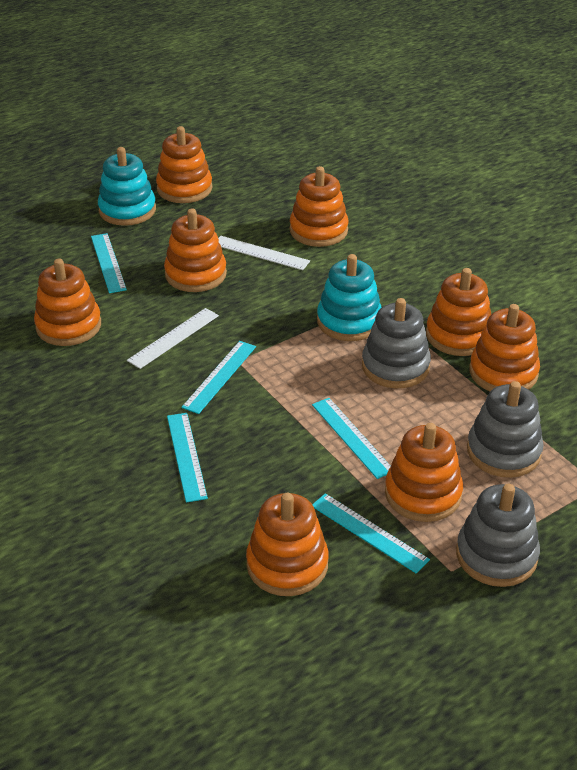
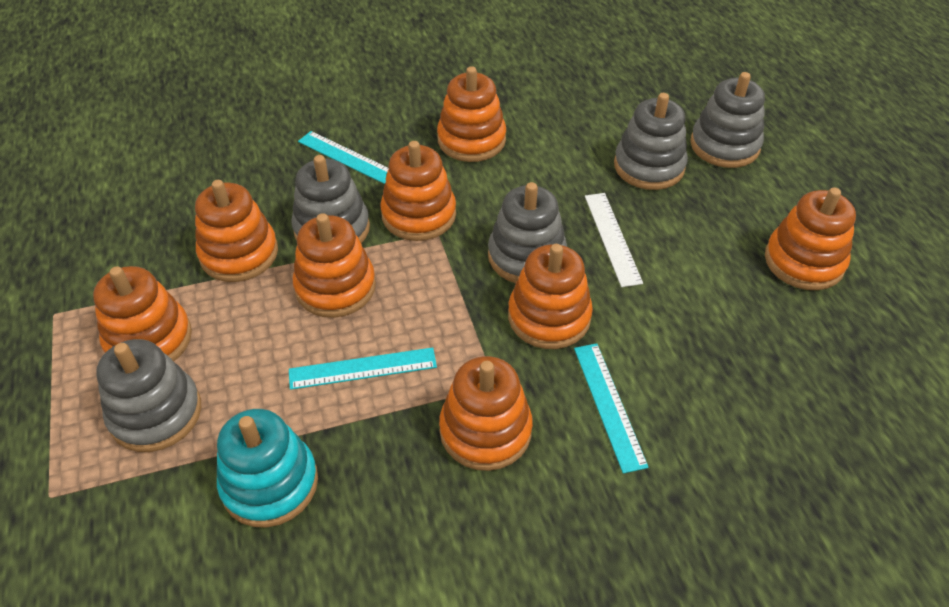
grey stacking toy: 3 -> 5
turquoise ruler: 5 -> 3
turquoise stacking toy: 2 -> 1
white ruler: 2 -> 1

